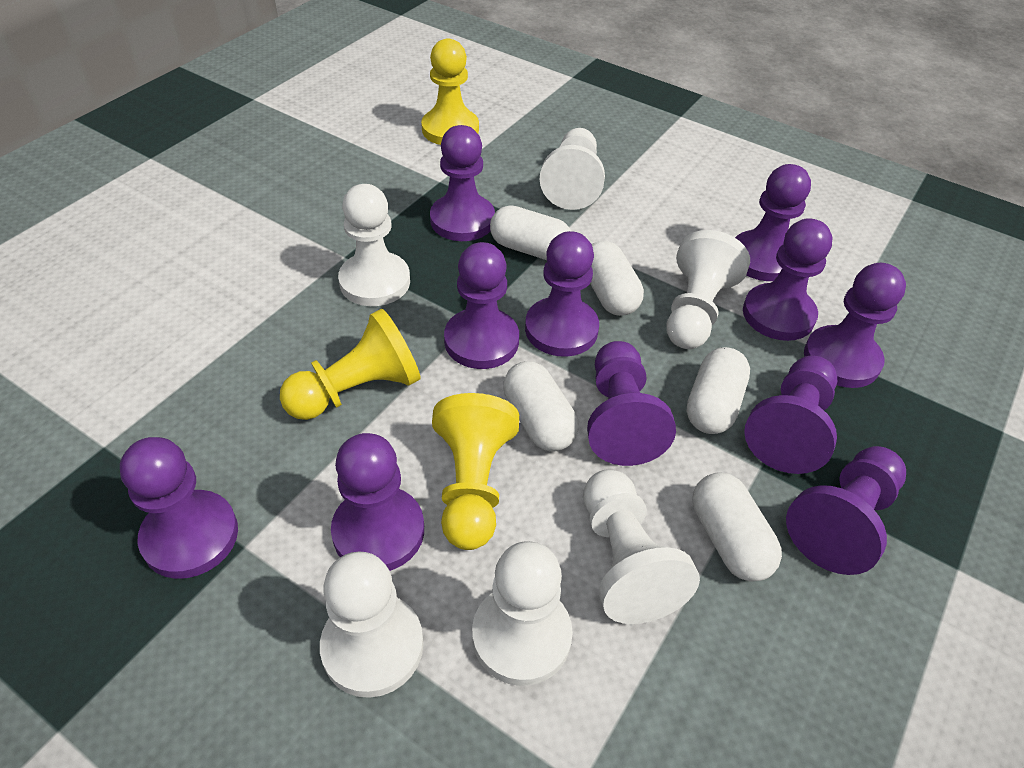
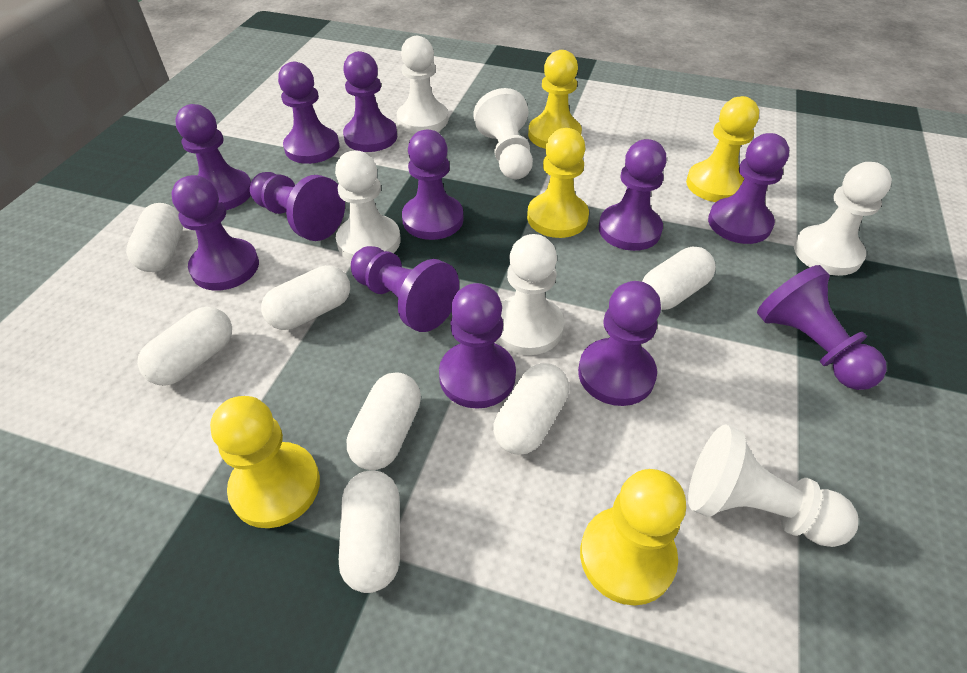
purple pawn: 11 -> 12
white capsule: 5 -> 7
yellow pawn: 3 -> 5

